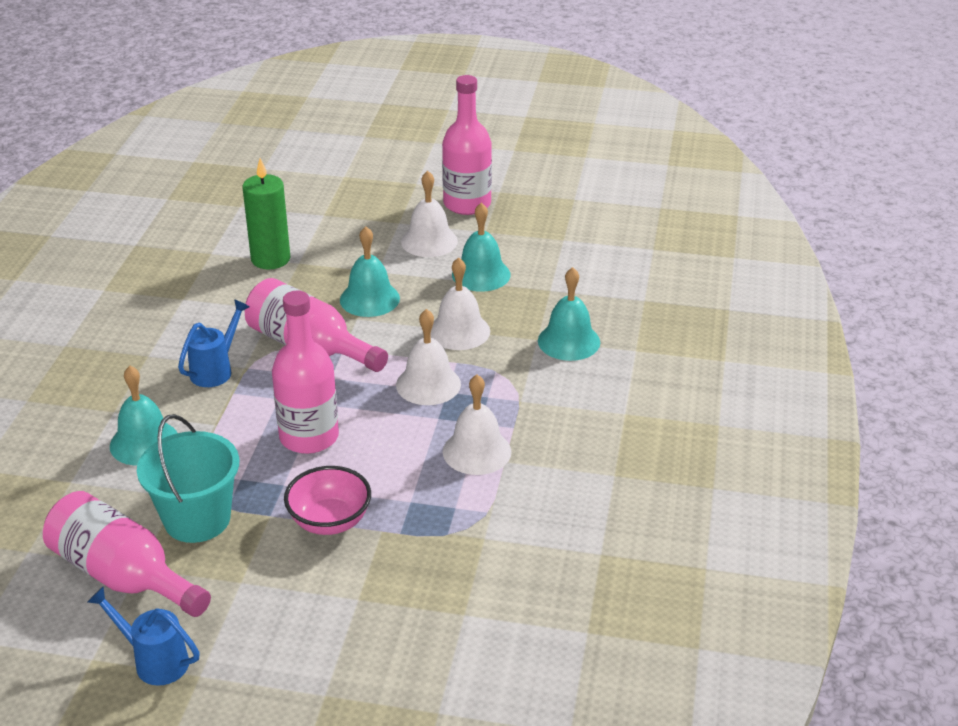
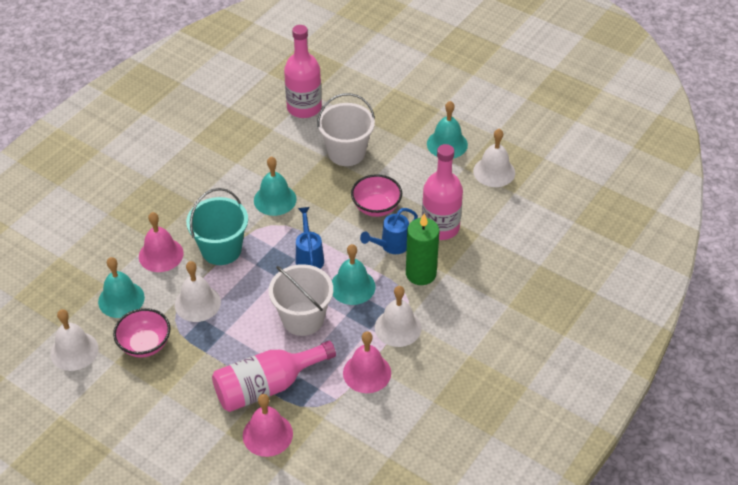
pink bell: 0 -> 3
pink bottle: 4 -> 3
pink bowl: 1 -> 2
white bucket: 0 -> 2

